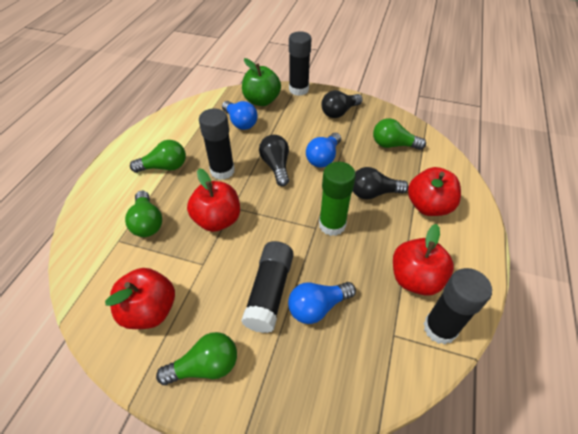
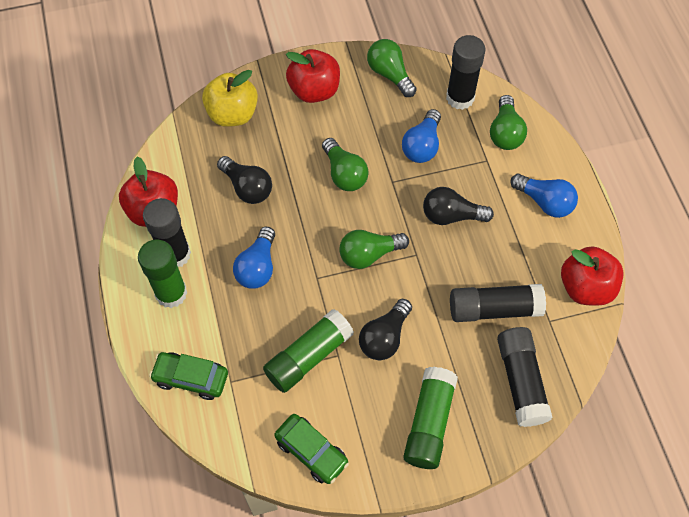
green apple: 1 -> 0
green car: 0 -> 2
green glue stick: 1 -> 3
red apple: 4 -> 3
yellow apple: 0 -> 1

